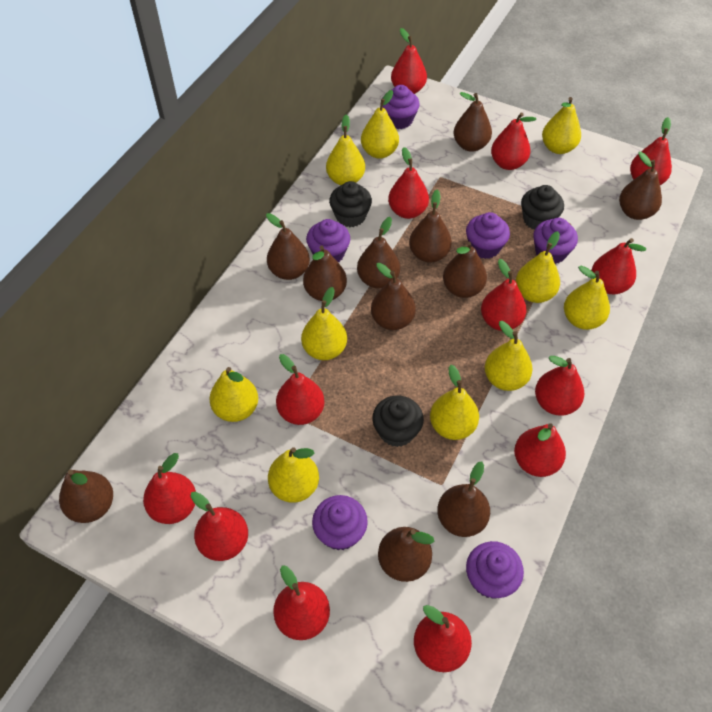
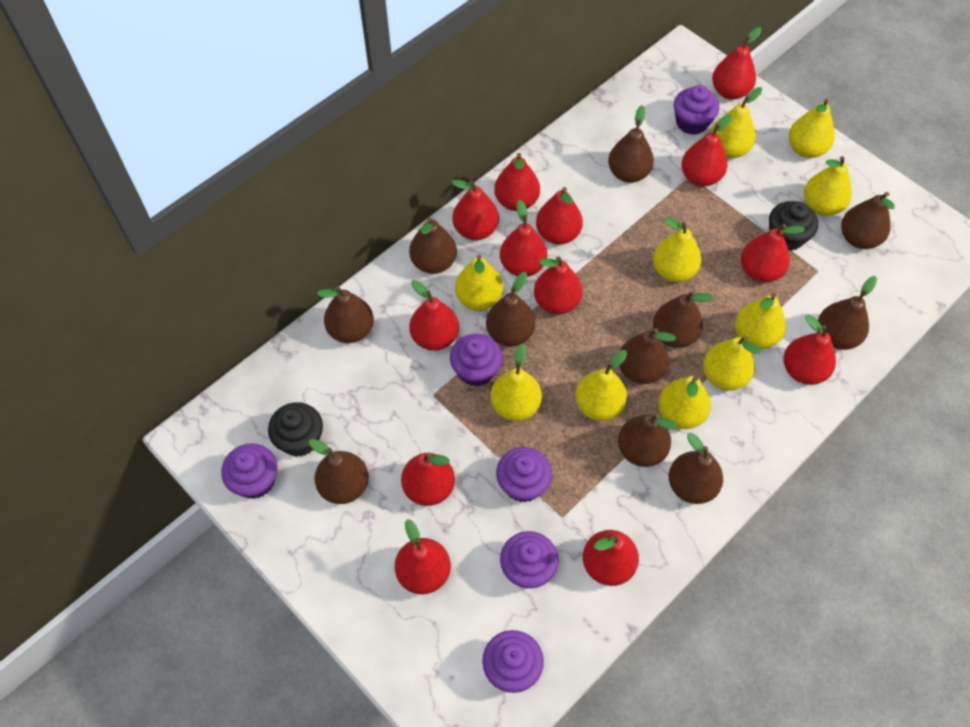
black cupcake: 3 -> 2

